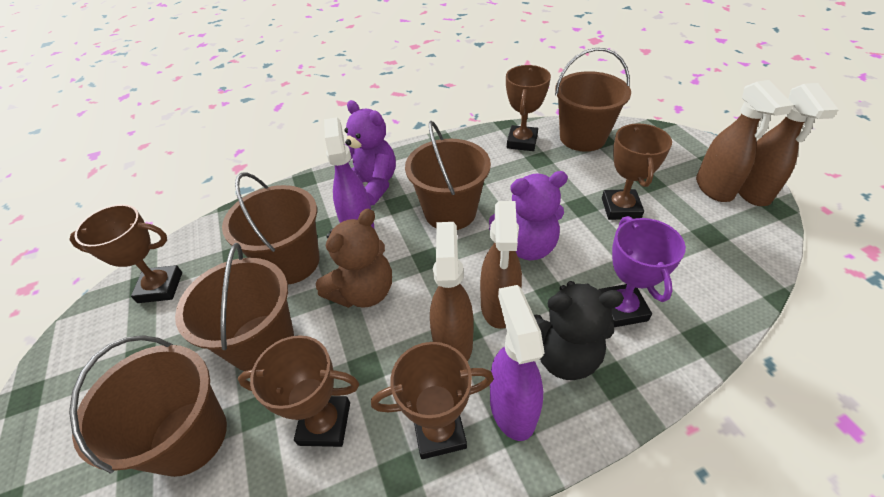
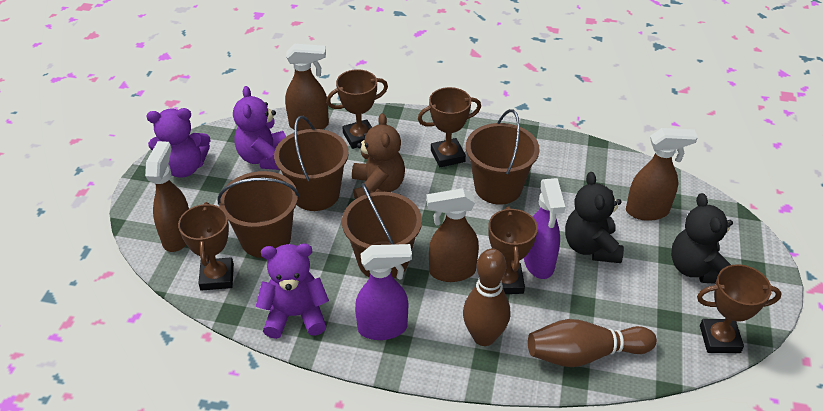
black teddy bear: 1 -> 2
brown bowling pin: 0 -> 2
brown bucket: 5 -> 4
purple teddy bear: 2 -> 3
purple trophy: 1 -> 0

